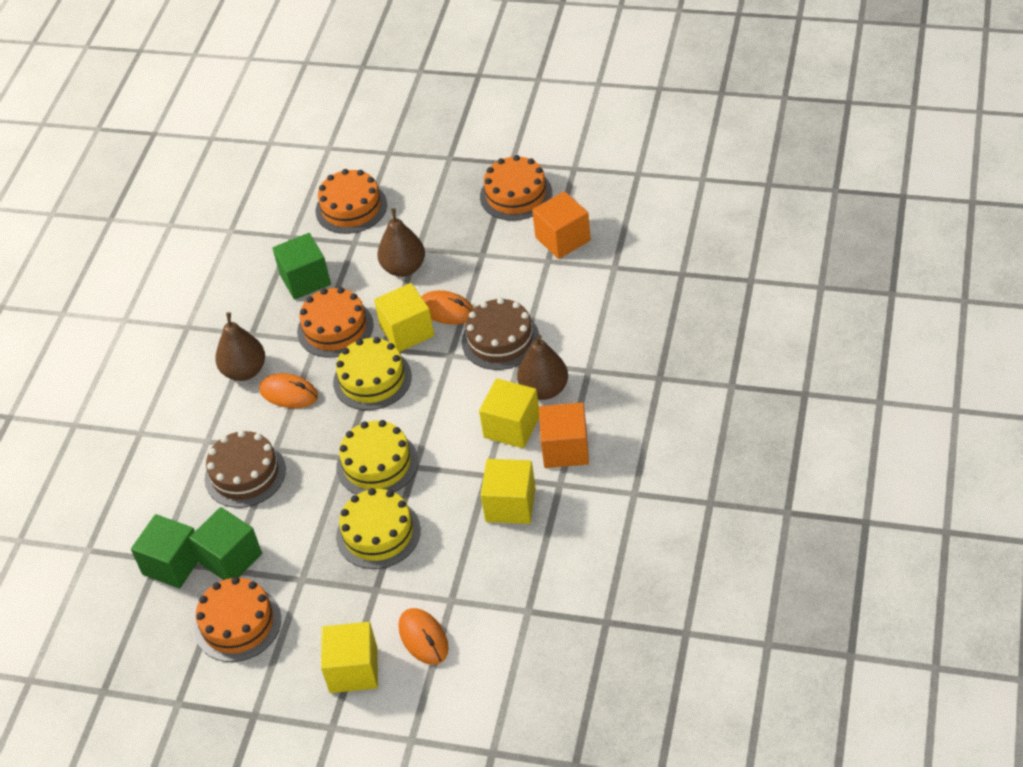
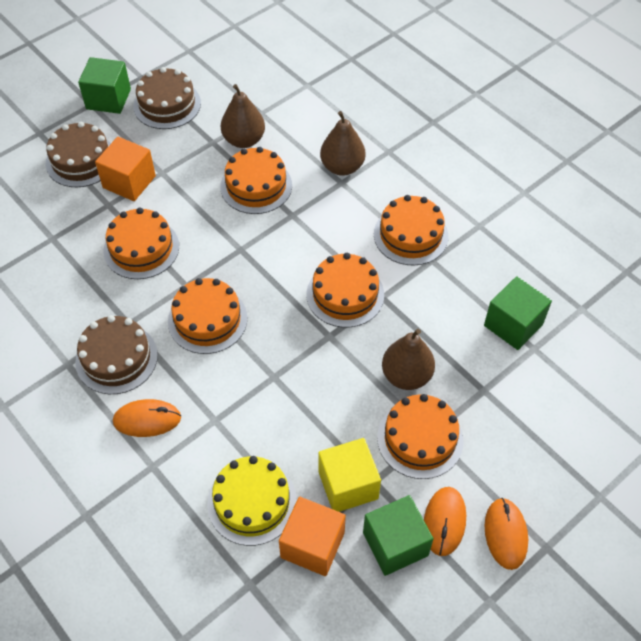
brown cake: 2 -> 3
orange cake: 4 -> 6
yellow cake: 3 -> 1
yellow cube: 4 -> 1

